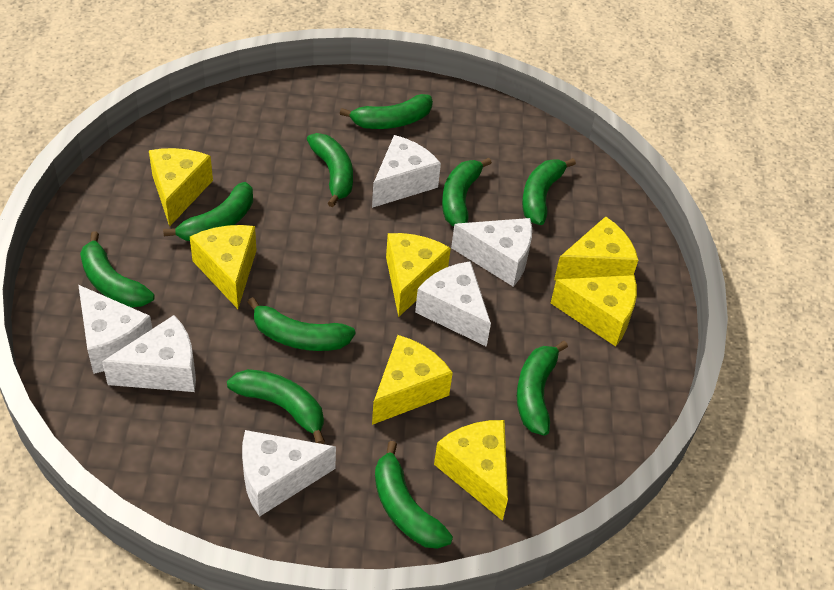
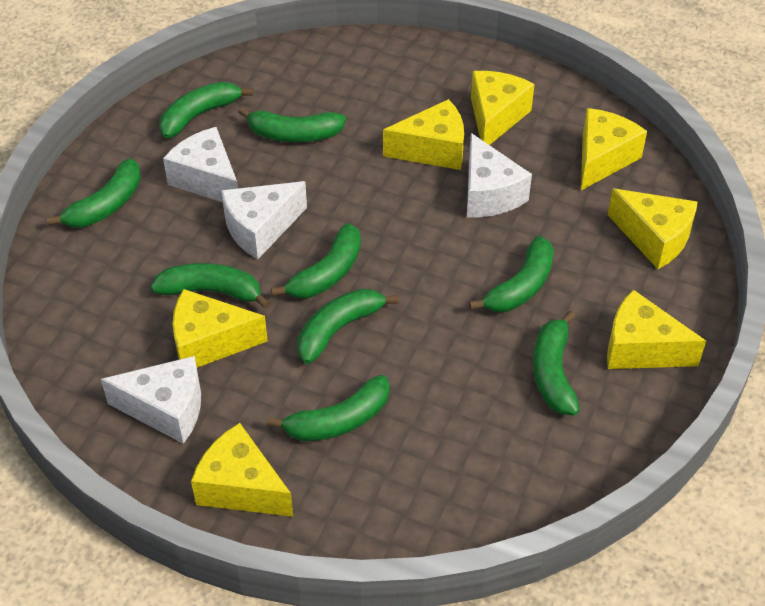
green banana: 10 -> 9
white cheese: 6 -> 4

